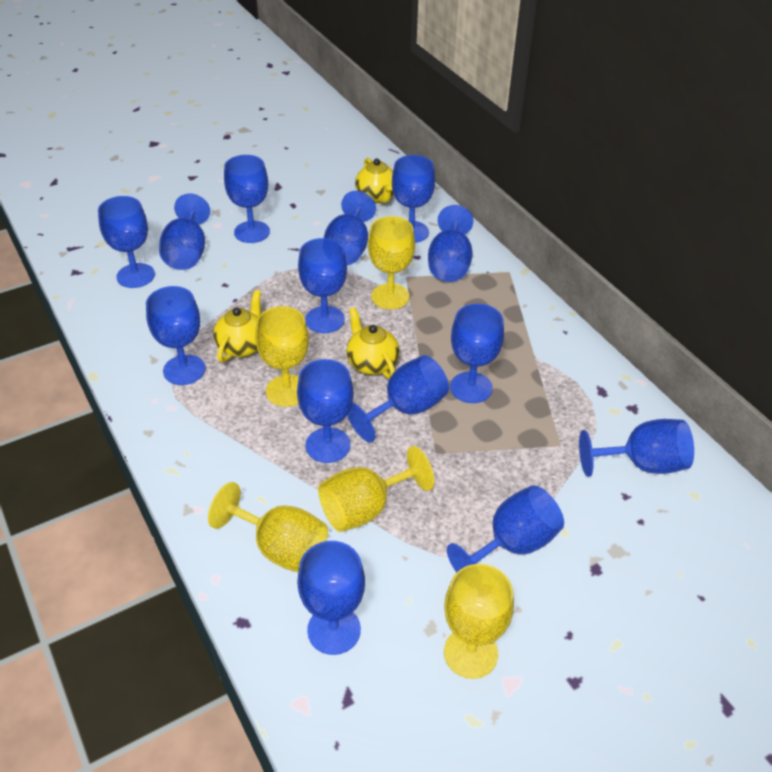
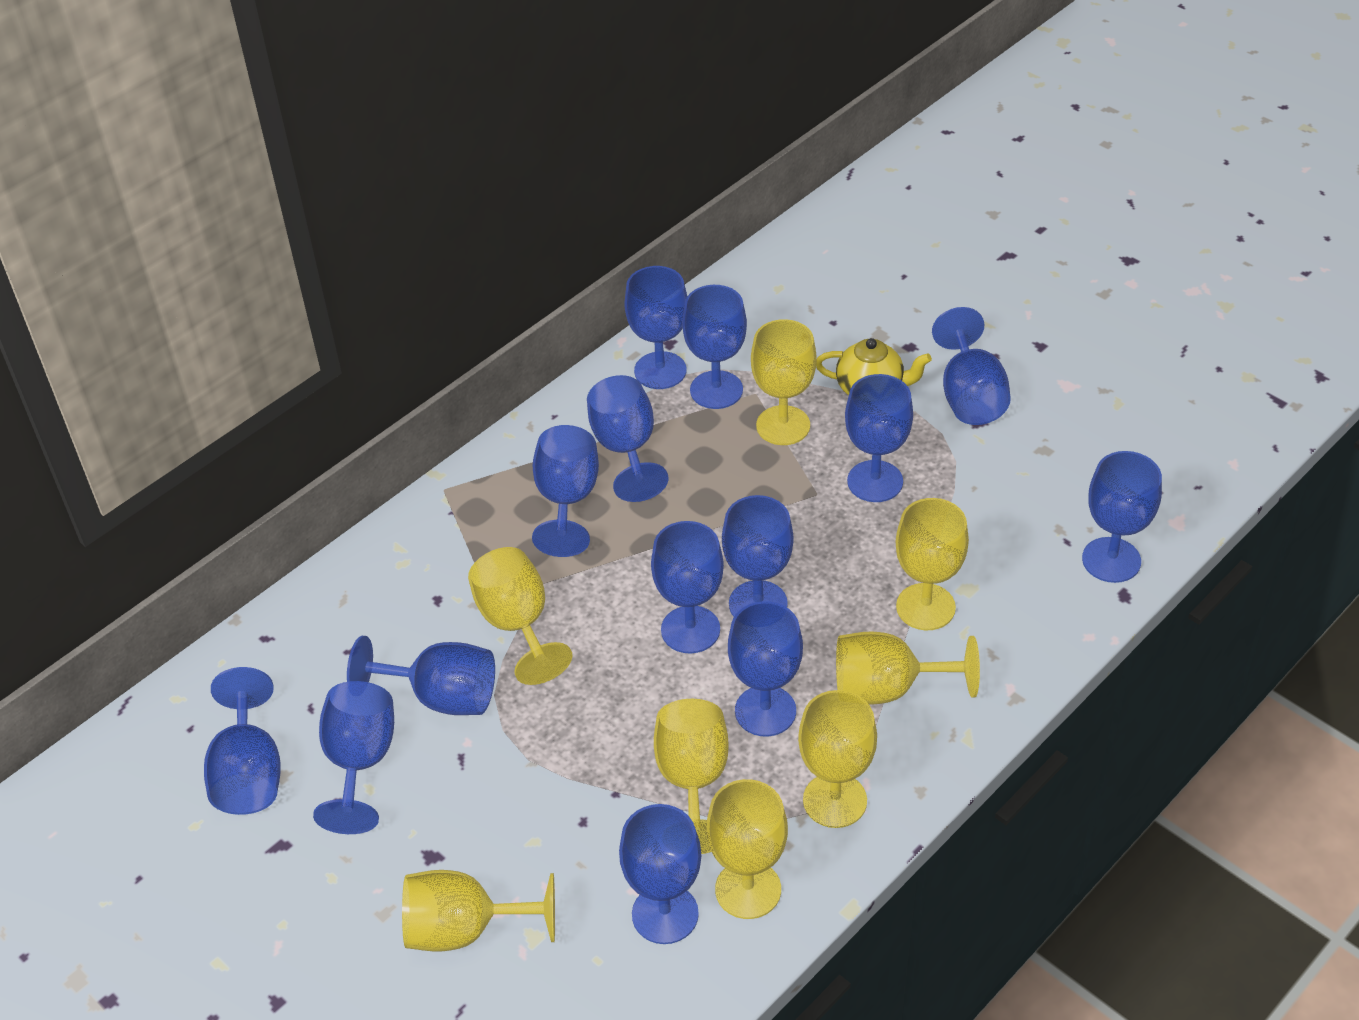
yellow goblet: 5 -> 8
yellow teapot: 3 -> 1

